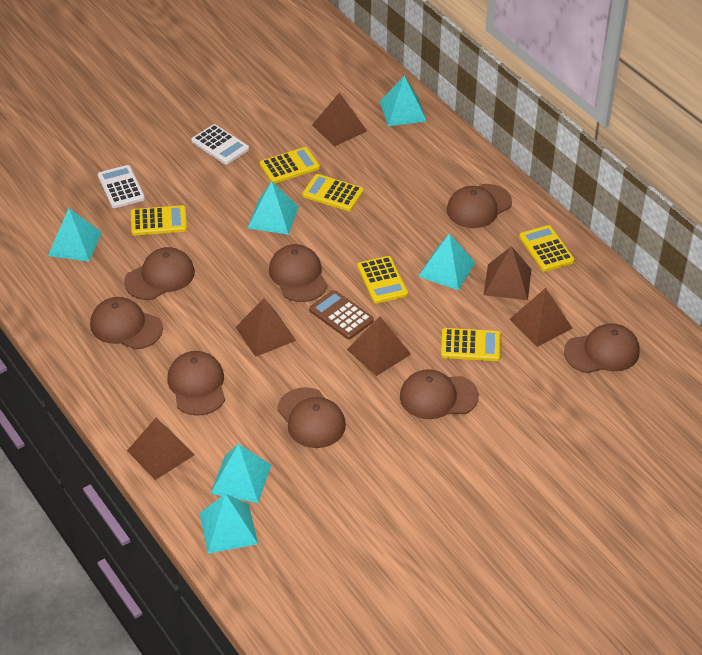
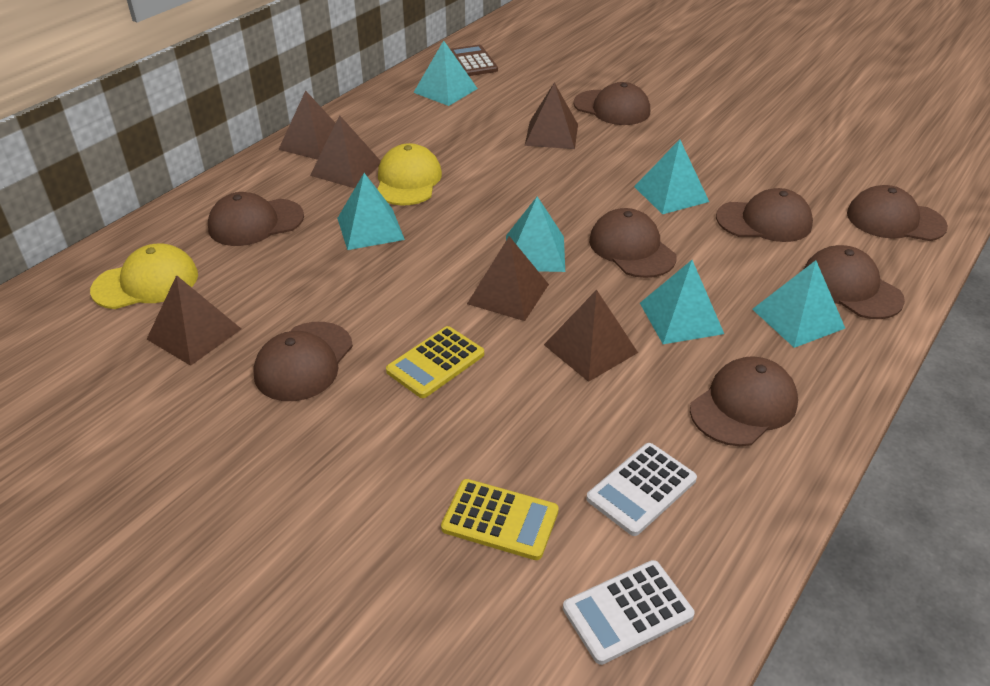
yellow calculator: 6 -> 2
yellow cap: 0 -> 2

